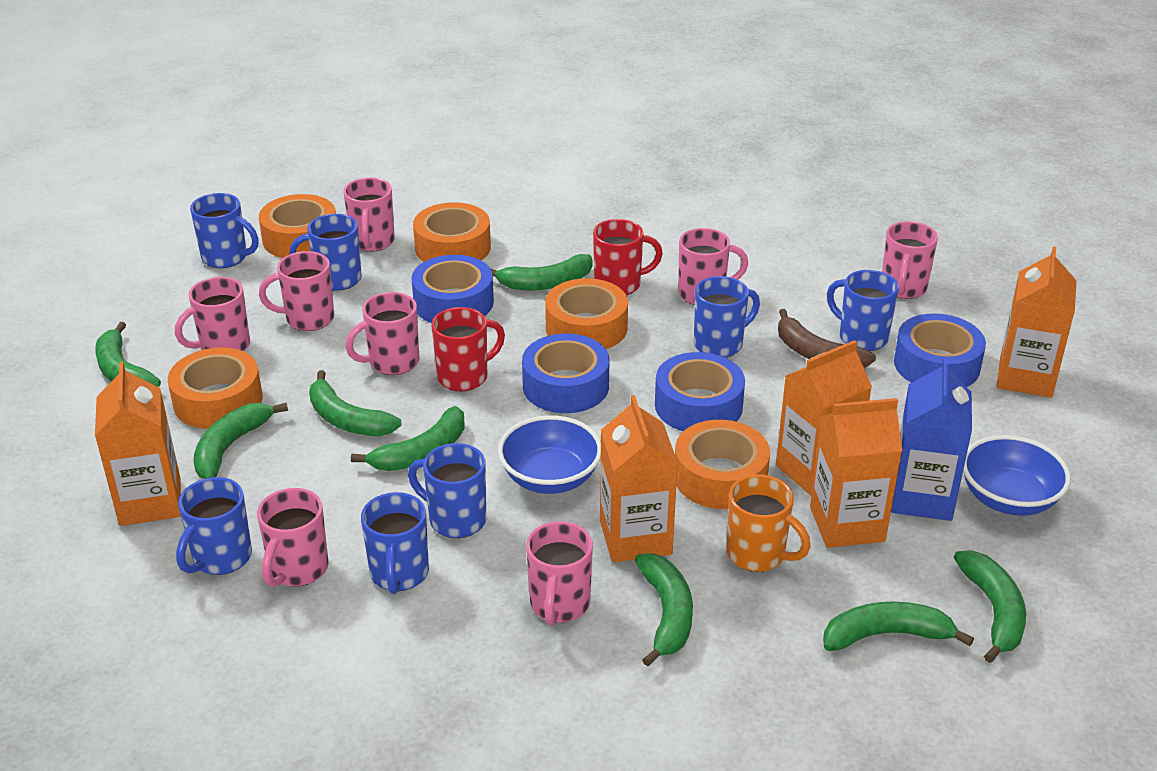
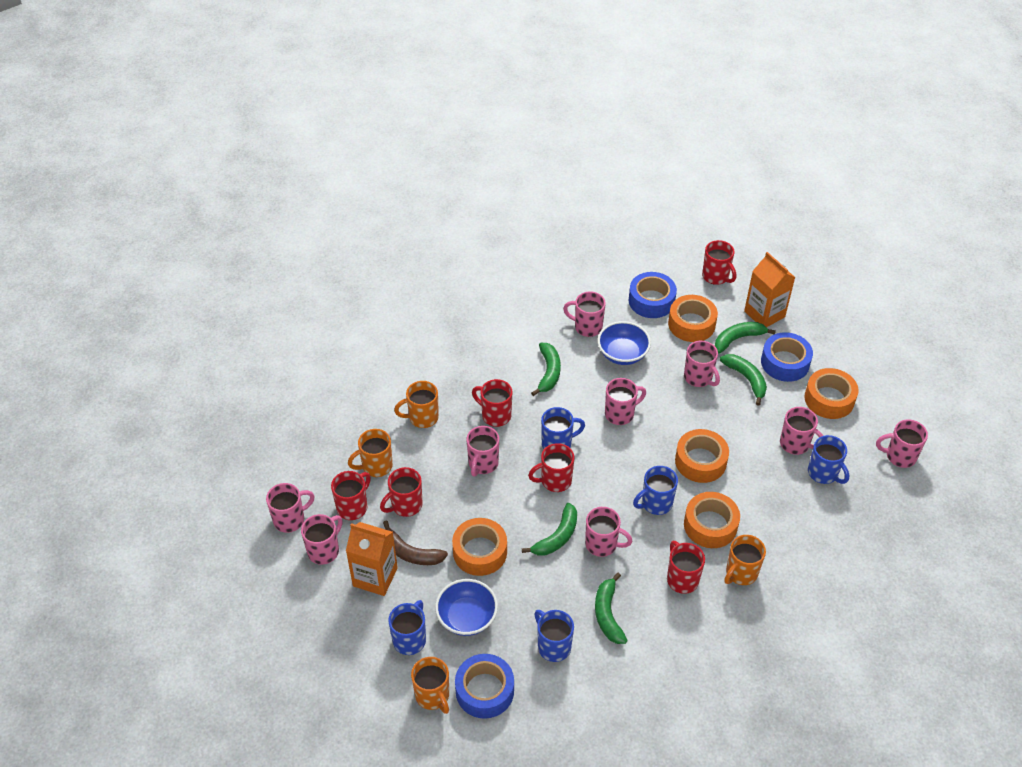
blue carton: 1 -> 0
blue mug: 7 -> 5
blue tape: 4 -> 3
green banana: 8 -> 5
orange carton: 5 -> 2
orange mug: 1 -> 4
pink mug: 8 -> 9
red mug: 2 -> 6

